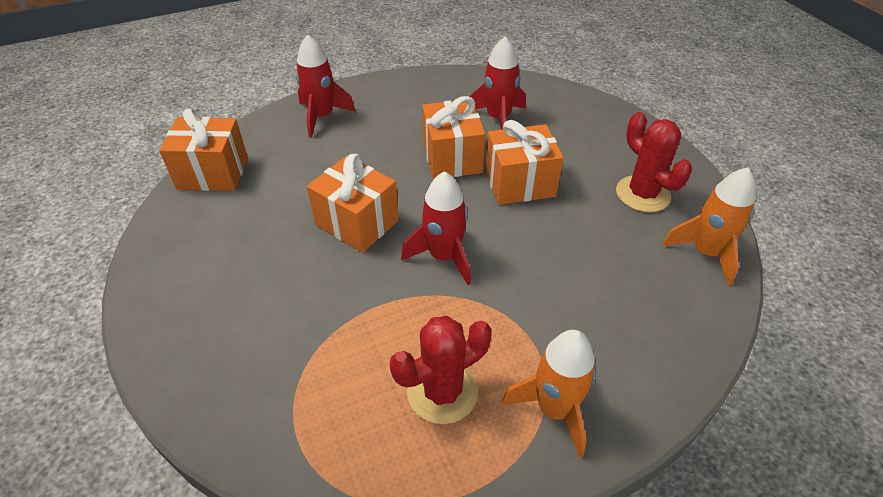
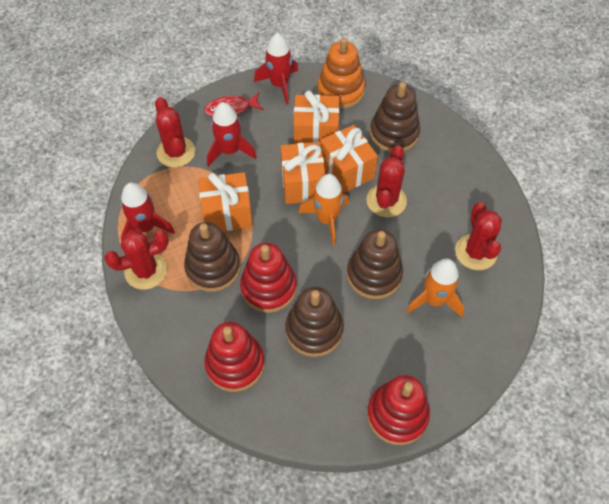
brown stacking toy: 0 -> 4
orange stacking toy: 0 -> 1
red cactus: 2 -> 4
red fish: 0 -> 1
red stacking toy: 0 -> 3

